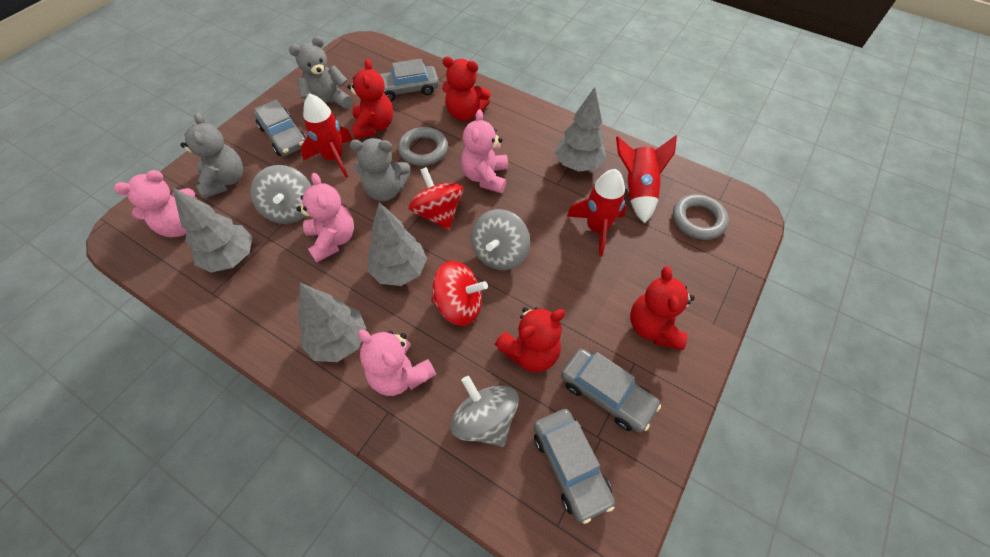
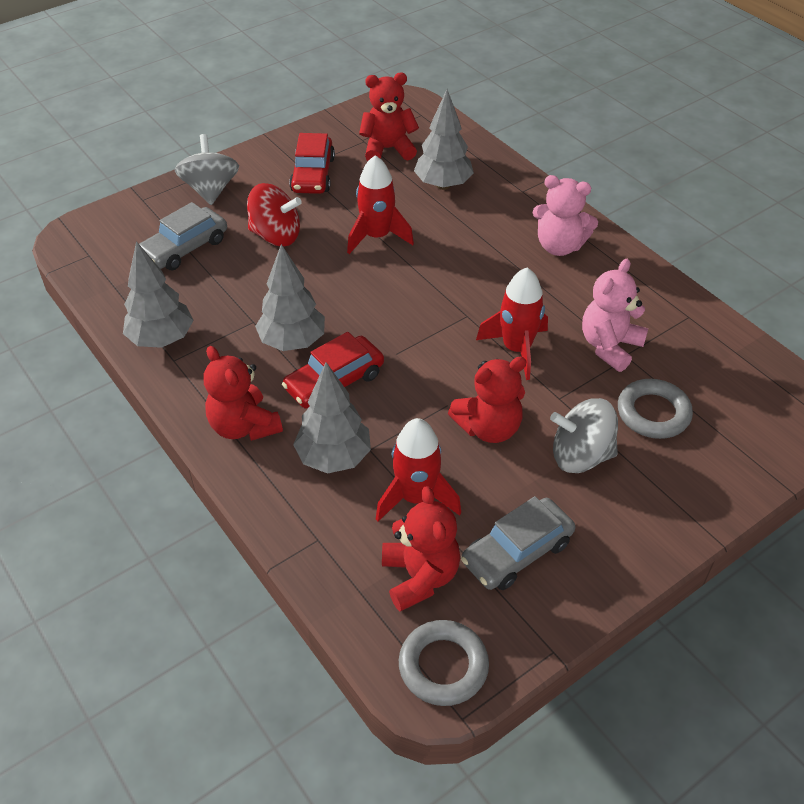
grey car: 4 -> 2
grey spinning top: 3 -> 2
grey teddy bear: 3 -> 0
pink teddy bear: 4 -> 2
red car: 0 -> 2
red spinning top: 2 -> 1

